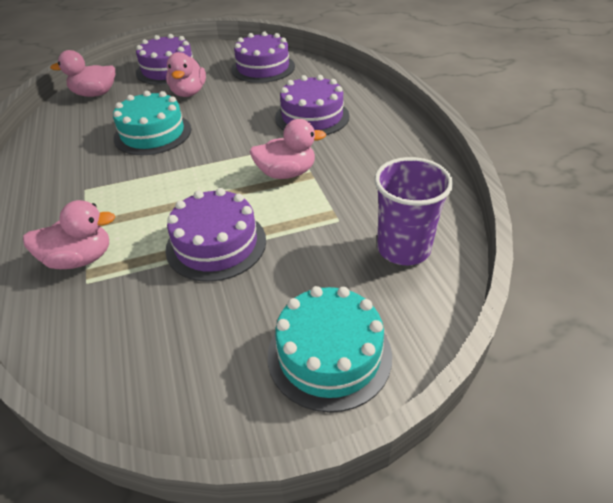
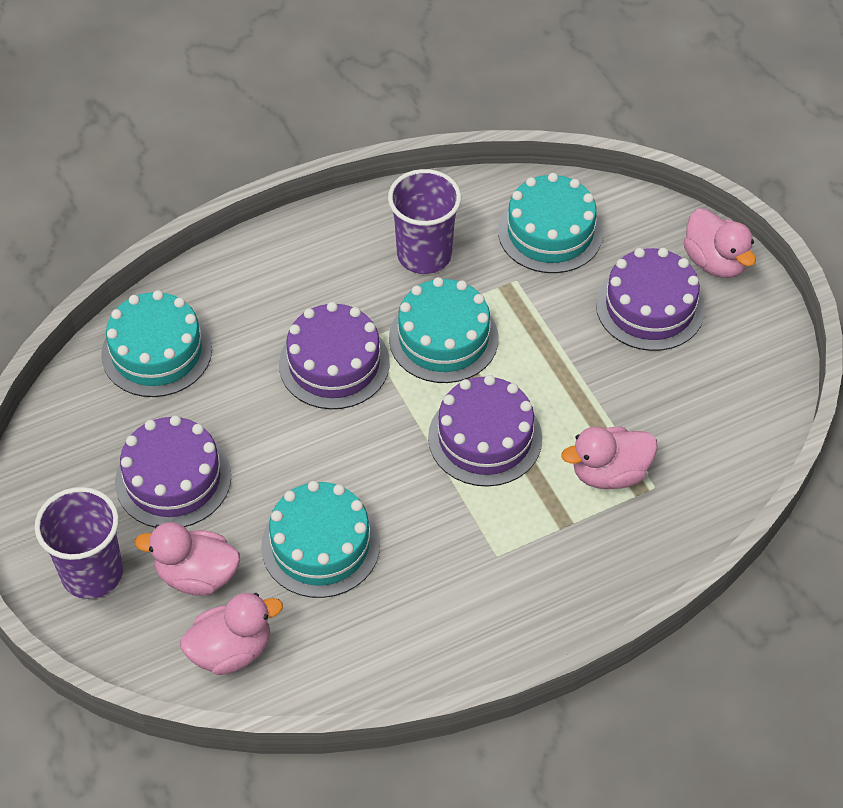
purple cup: 1 -> 2
turquoise cake: 2 -> 4

